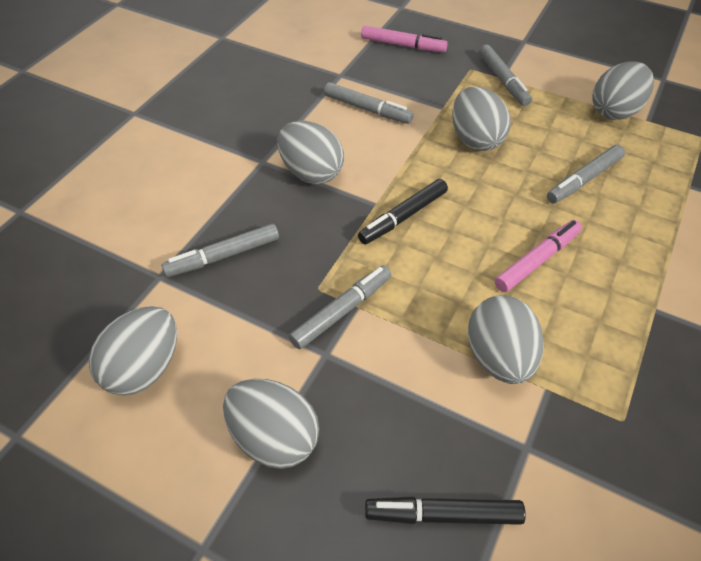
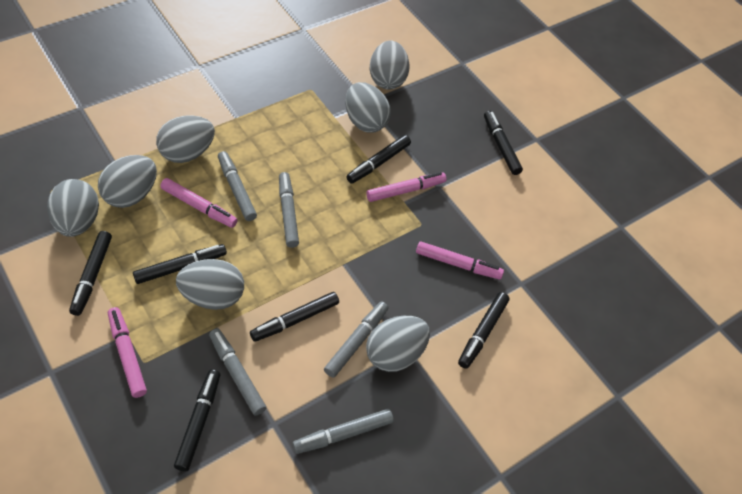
black marker: 2 -> 7
grey egg: 6 -> 7
pink marker: 2 -> 4

